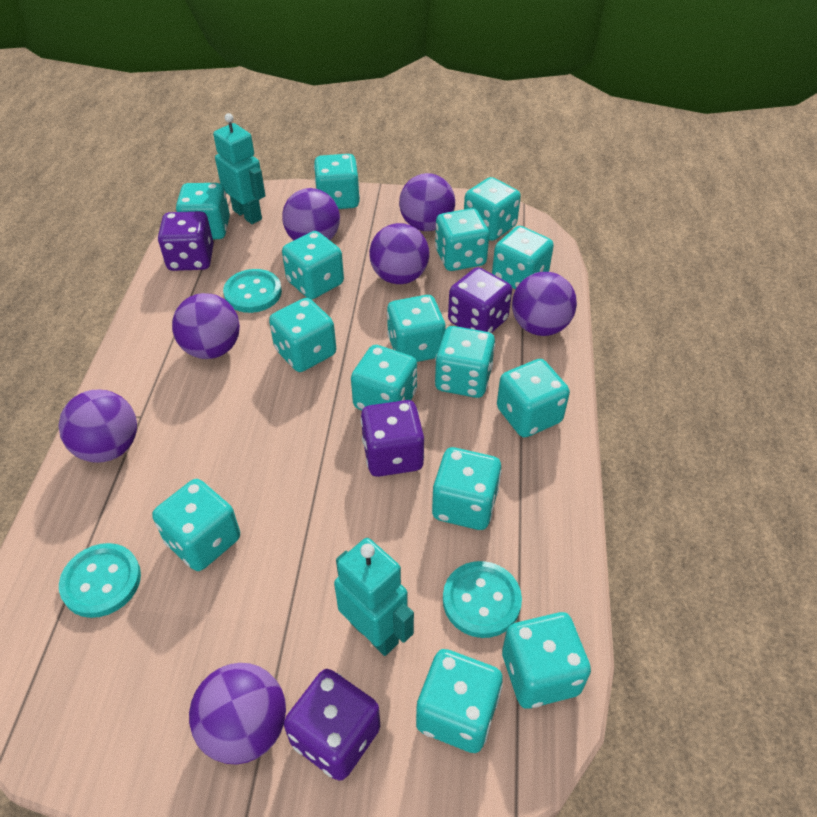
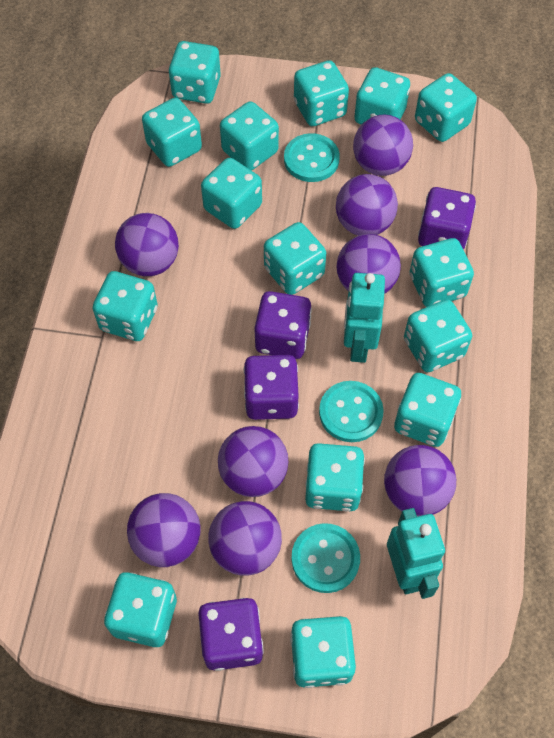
purple ball: 7 -> 8

